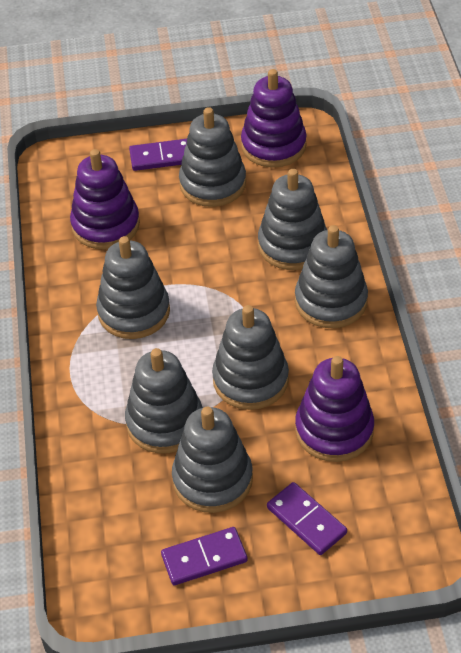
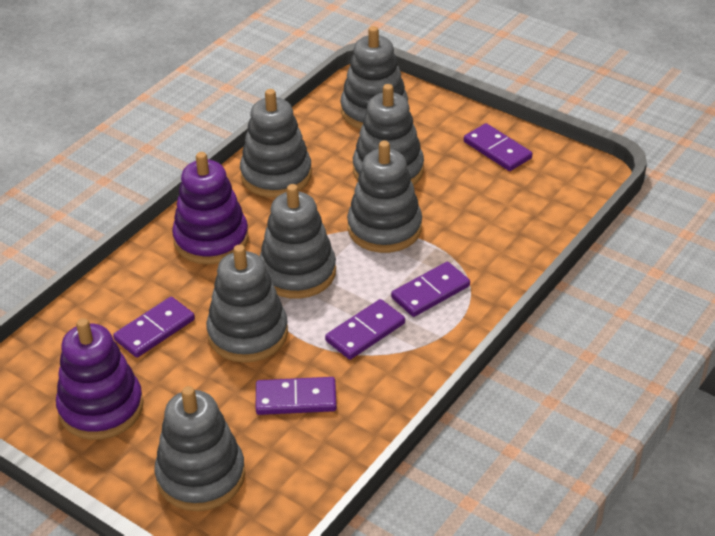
purple domino: 3 -> 5
purple stacking toy: 3 -> 2

